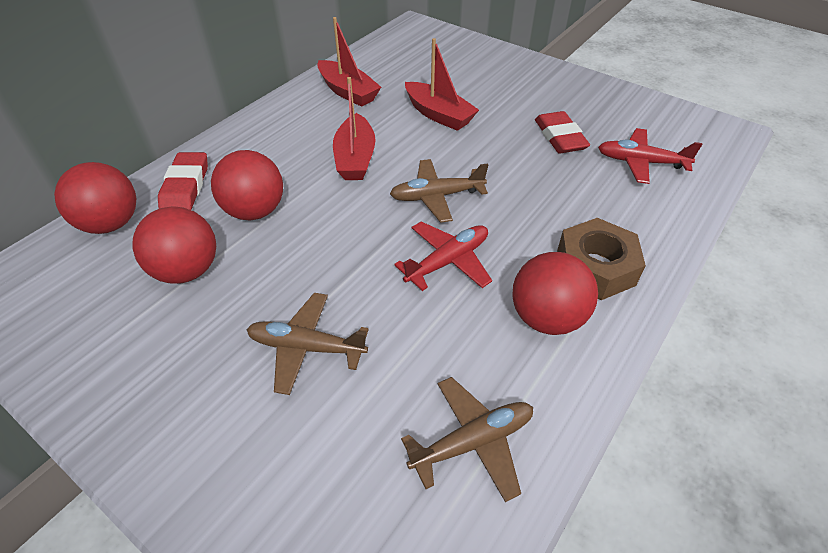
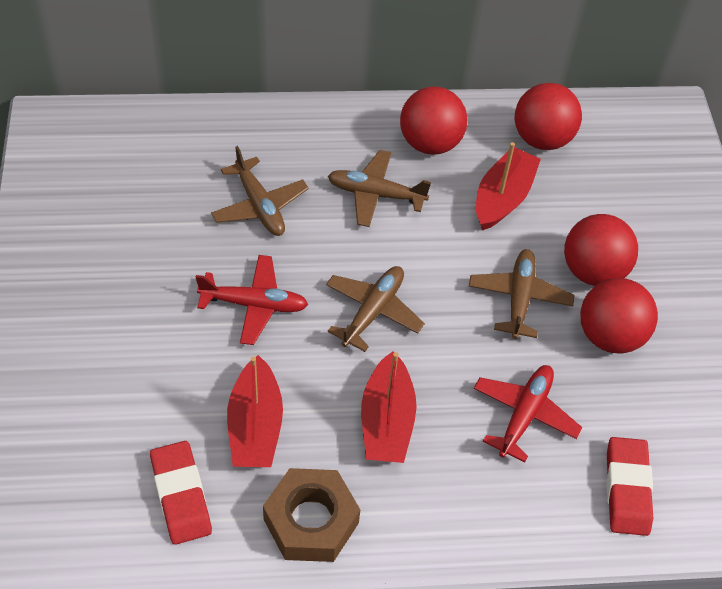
brown plane: 3 -> 4

